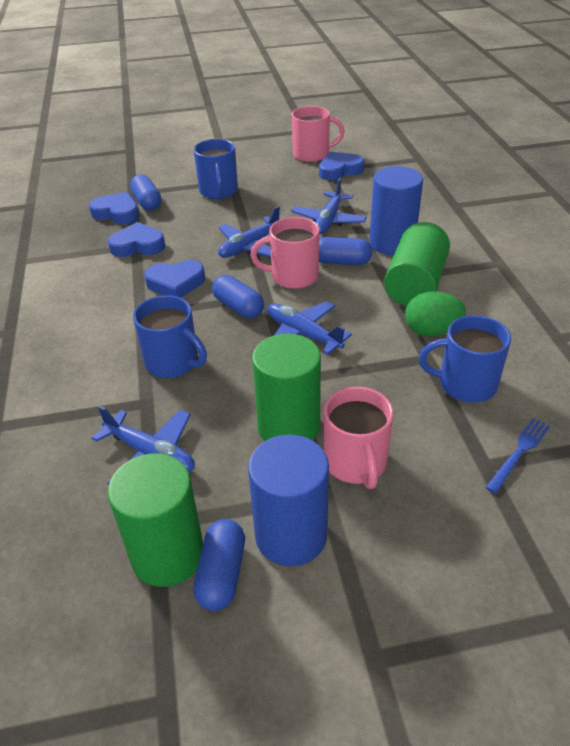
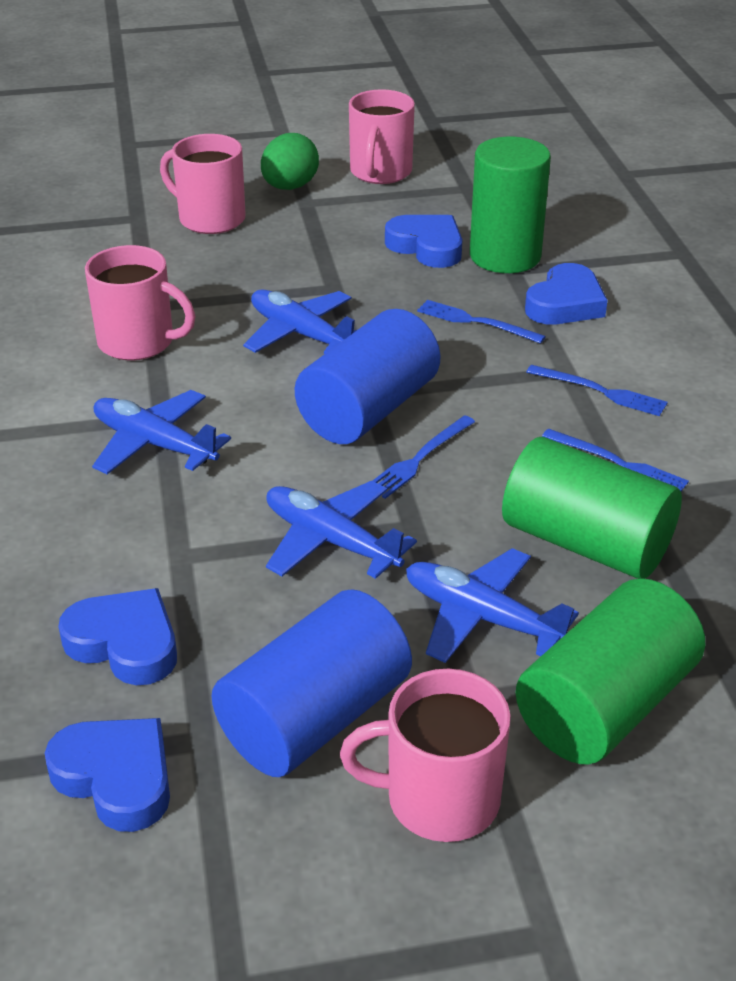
blue capsule: 4 -> 0
blue fork: 1 -> 4
blue mug: 3 -> 0
pink mug: 3 -> 4

